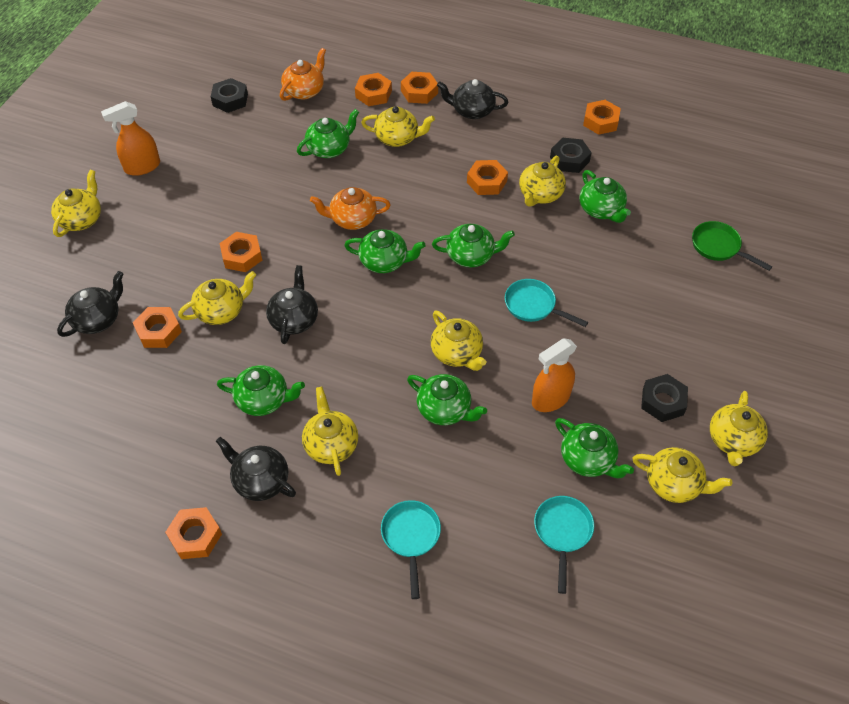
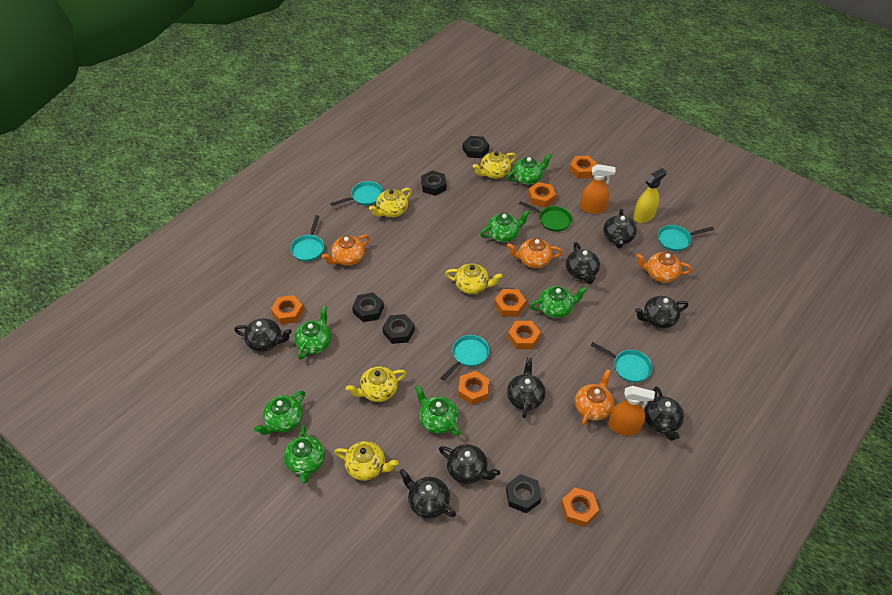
black nut: 3 -> 5
black teapot: 4 -> 8
orange teapot: 2 -> 4
turquoise pan: 3 -> 5
yellow spray bottle: 0 -> 1
yellow teapot: 8 -> 5

